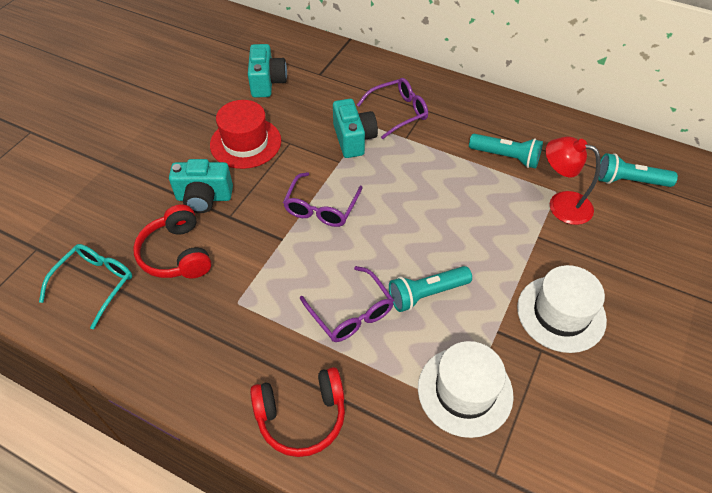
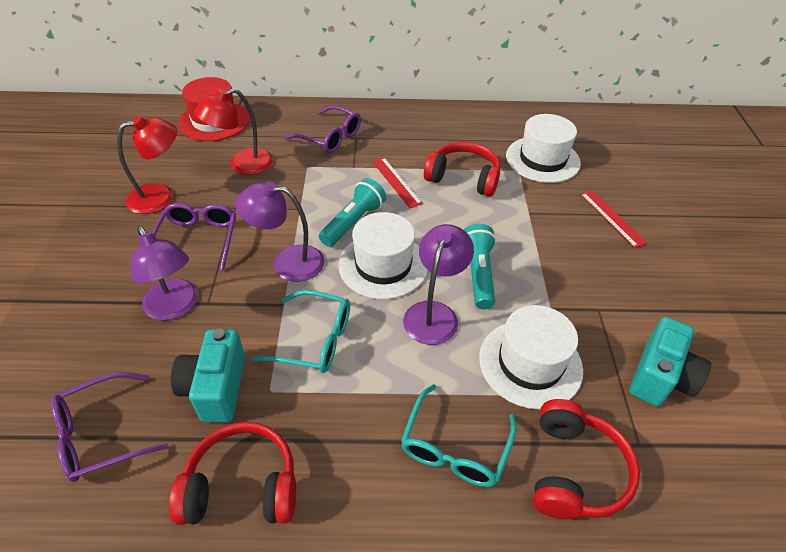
purple lamp: 0 -> 3
red headphones: 2 -> 3
red lamp: 1 -> 2
red ruler: 0 -> 2
turquoise camera: 3 -> 2
turquoise flashlight: 3 -> 2
turquoise glasses: 1 -> 2
white hat: 2 -> 3

